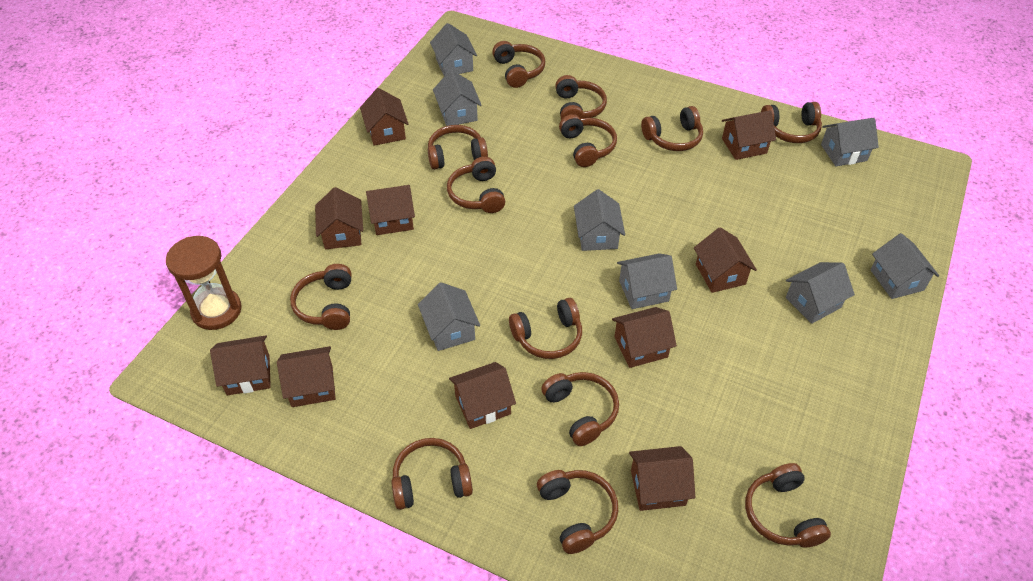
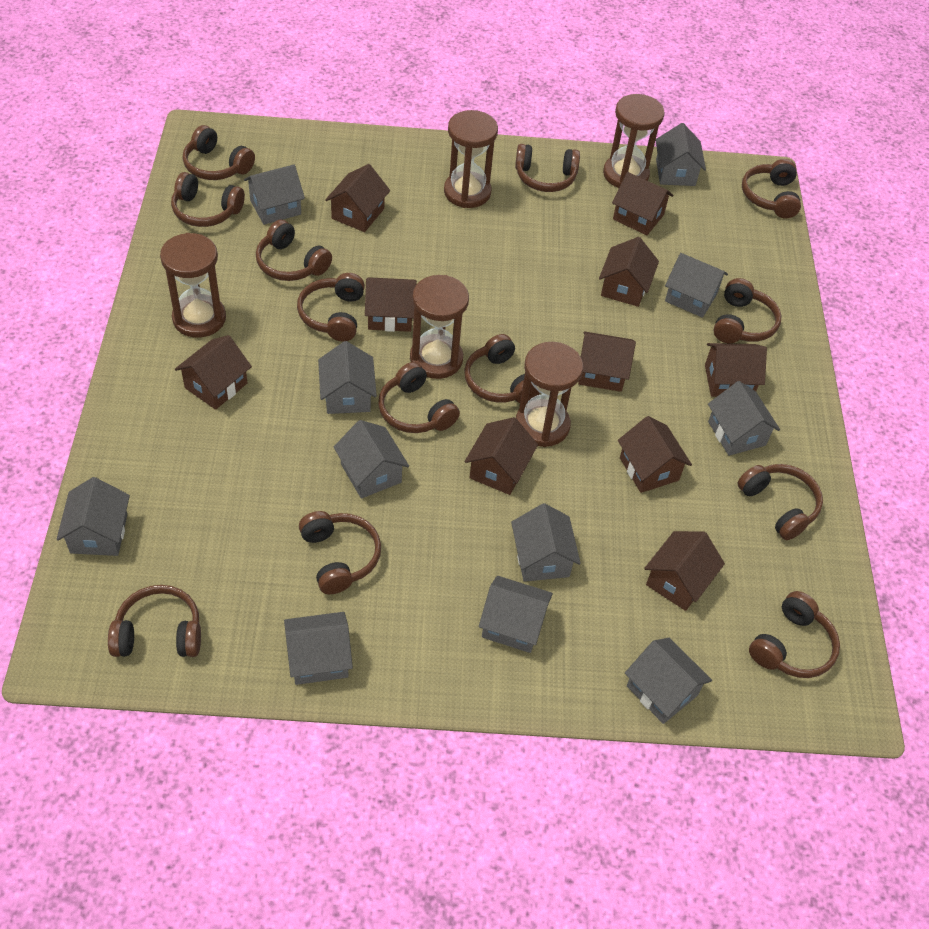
brown hourglass: 1 -> 5
grey house: 8 -> 11

